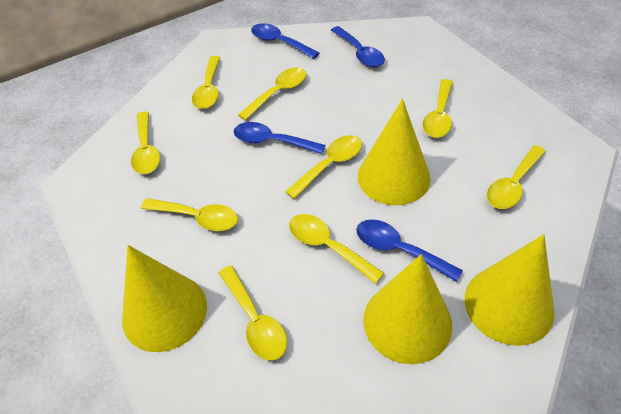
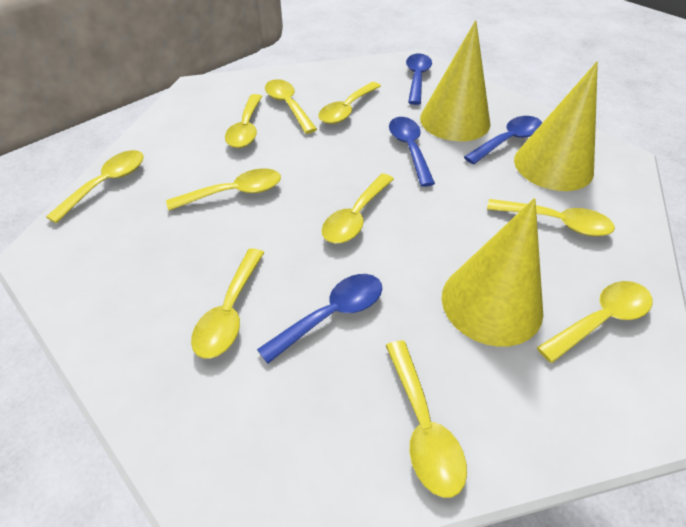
yellow cone: 4 -> 3
yellow spoon: 9 -> 10

